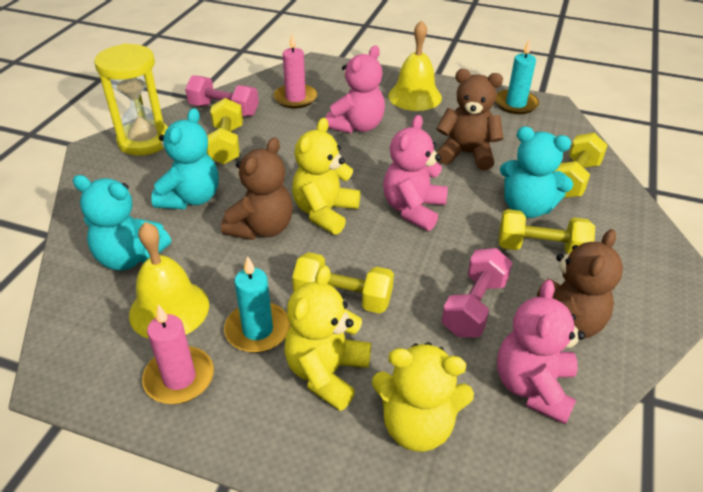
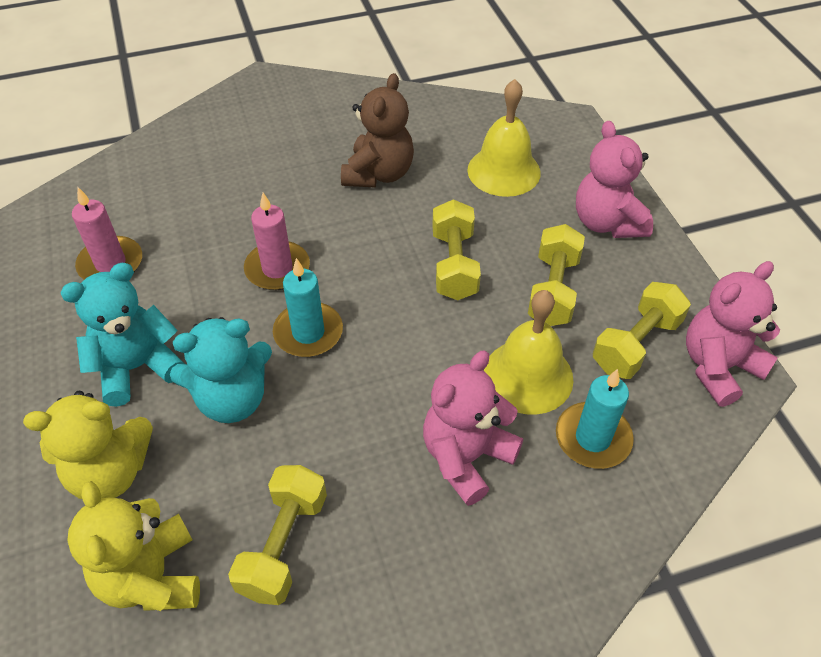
brown teddy bear: 3 -> 1
pink dumbbell: 2 -> 0
turquoise teddy bear: 3 -> 2
yellow hourglass: 1 -> 0
yellow teddy bear: 3 -> 2

